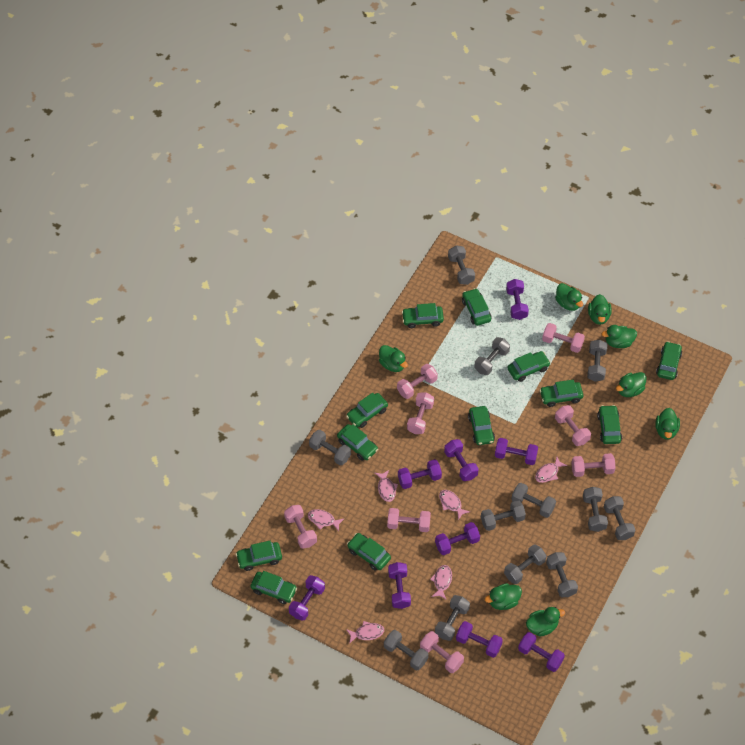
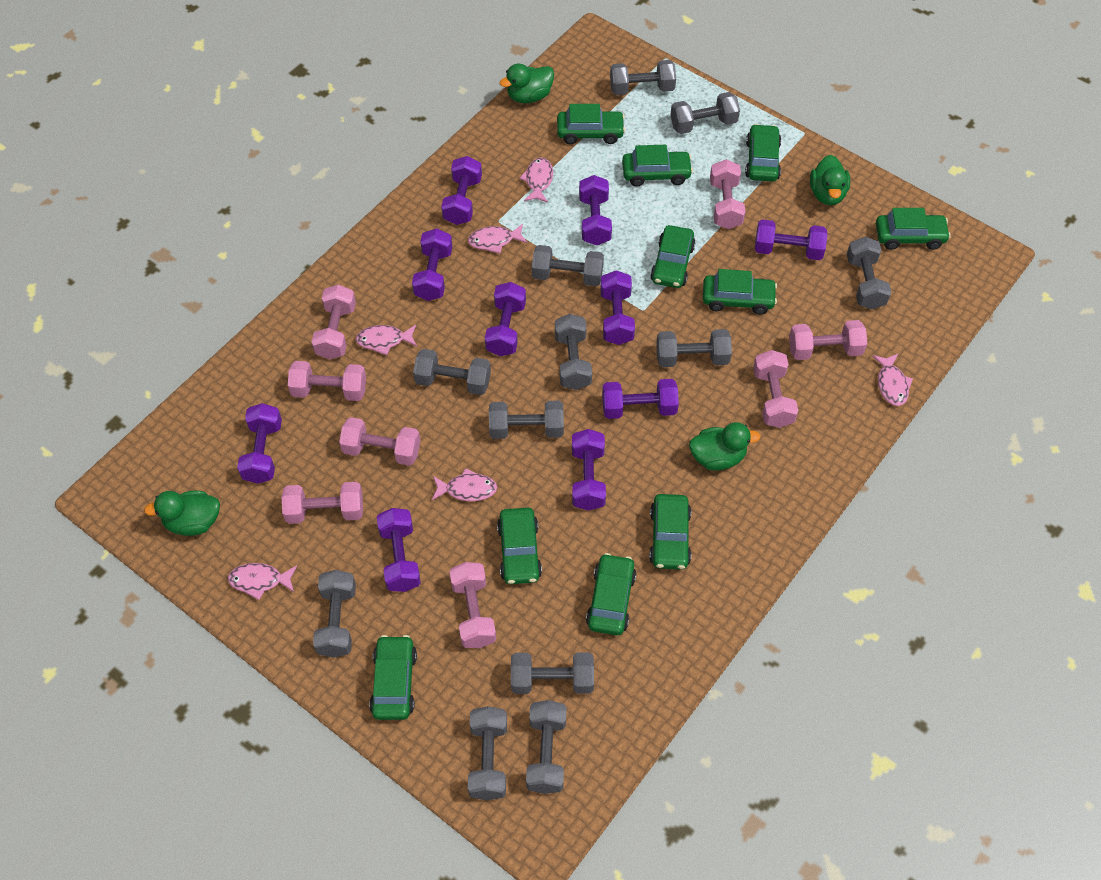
green car: 12 -> 10
green duck: 8 -> 4
purple dumbbell: 9 -> 10

